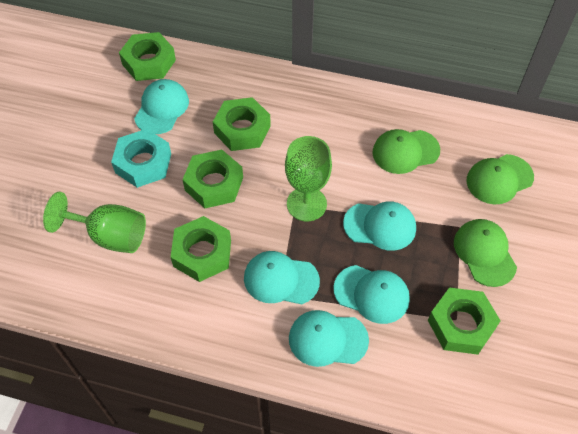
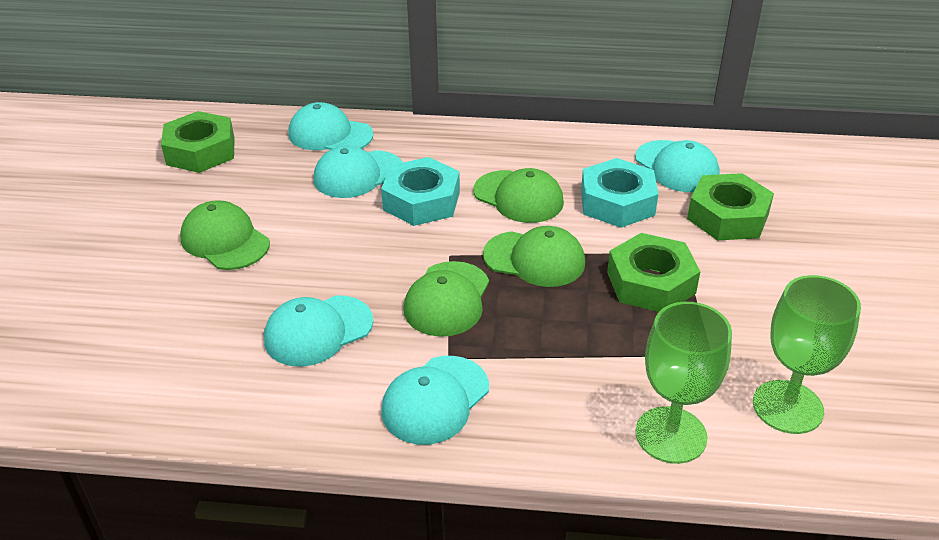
green cap: 3 -> 4
green nut: 5 -> 3
turquoise nut: 1 -> 2

